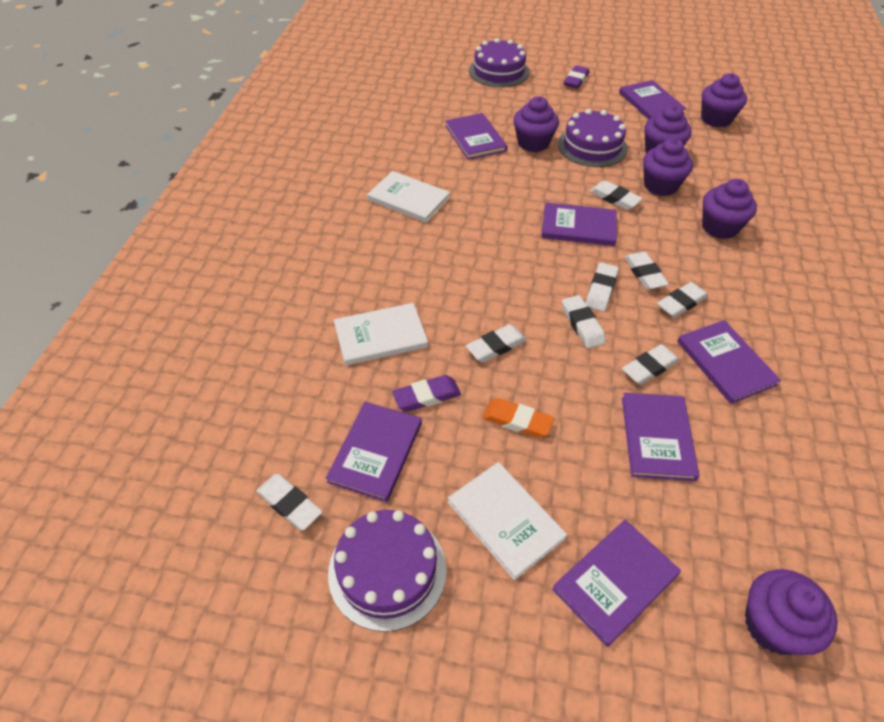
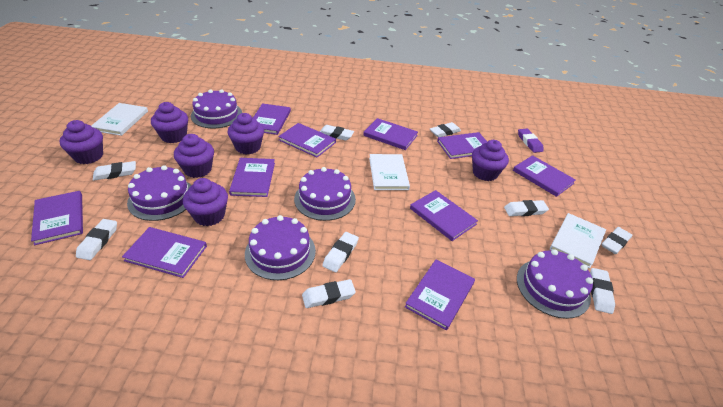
orange eraser: 1 -> 0
purple book: 7 -> 10
purple cake: 3 -> 5
purple eraser: 2 -> 1
white eraser: 8 -> 9

